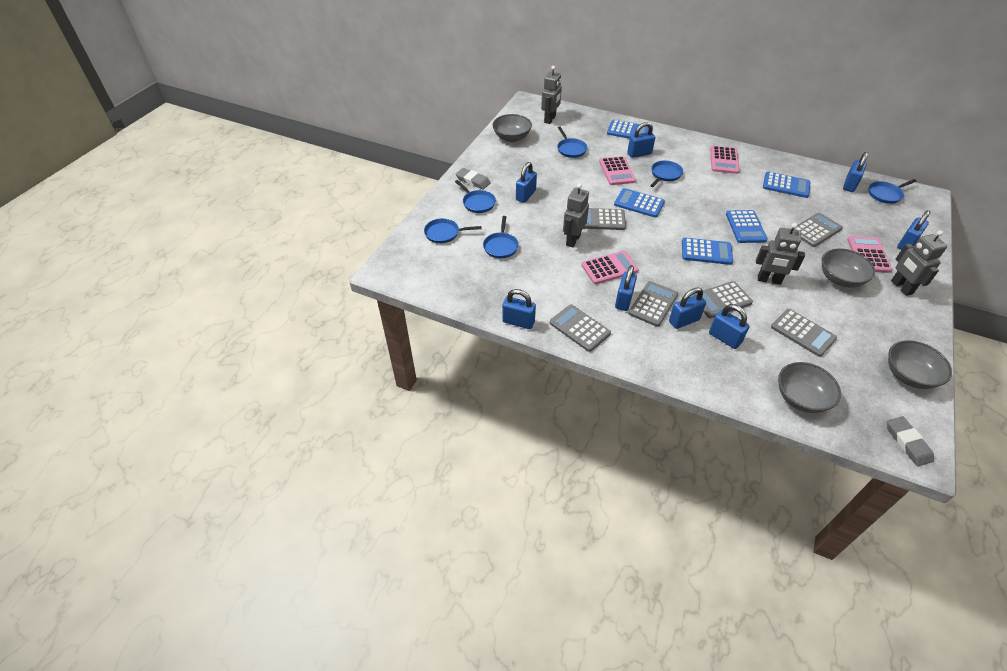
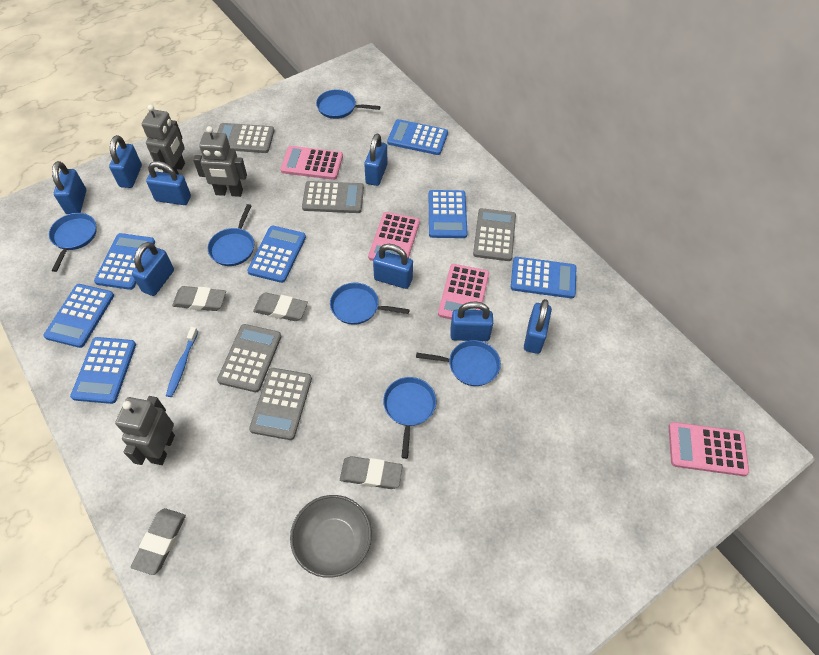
blue calculator: 5 -> 7
blue toothbrush: 0 -> 1
grey bowl: 4 -> 1
grey calculator: 6 -> 5
grey eraser: 2 -> 4
grey robot: 4 -> 3

